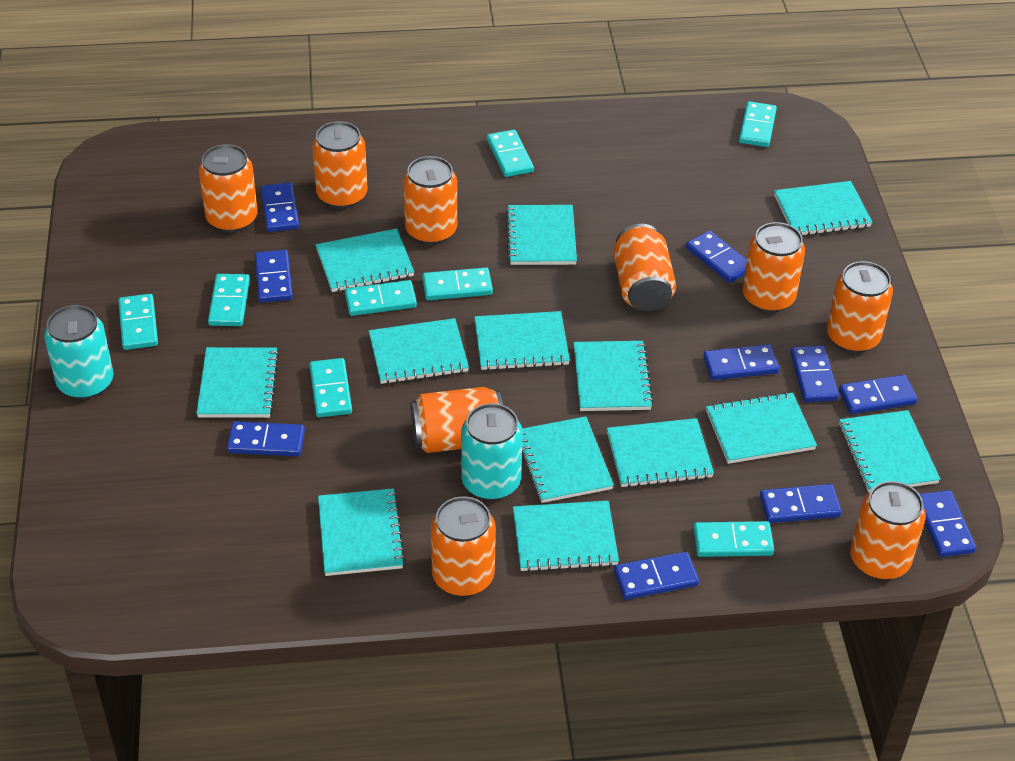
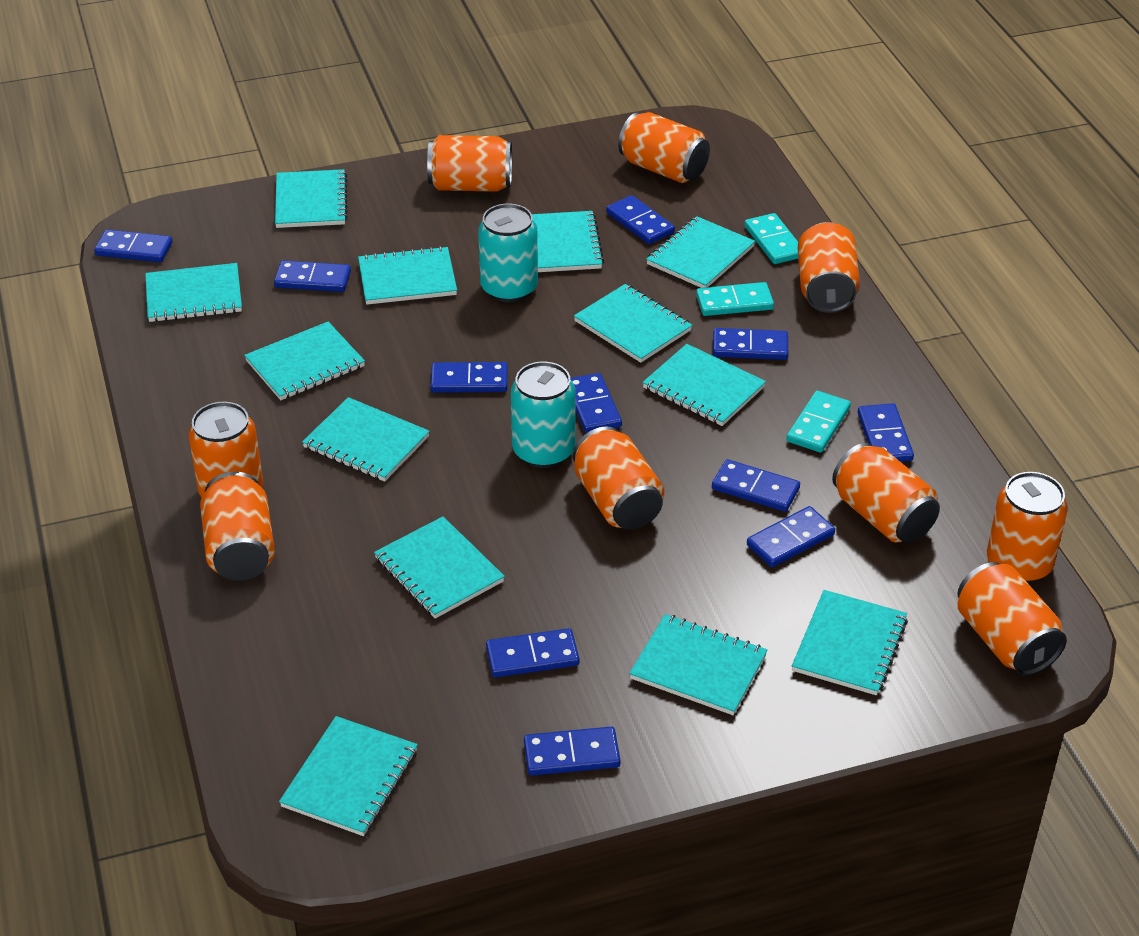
blue domino: 10 -> 11
turquoise domino: 8 -> 3

